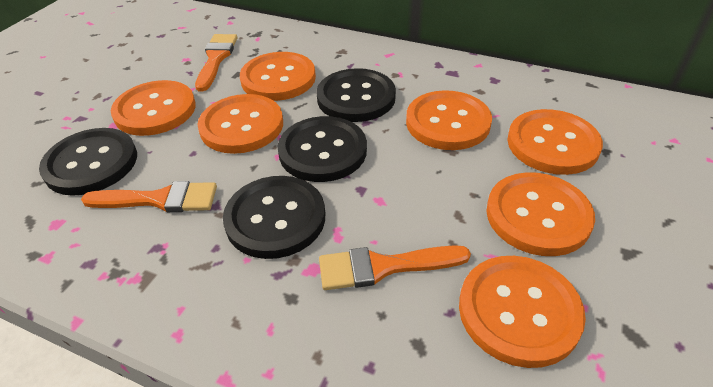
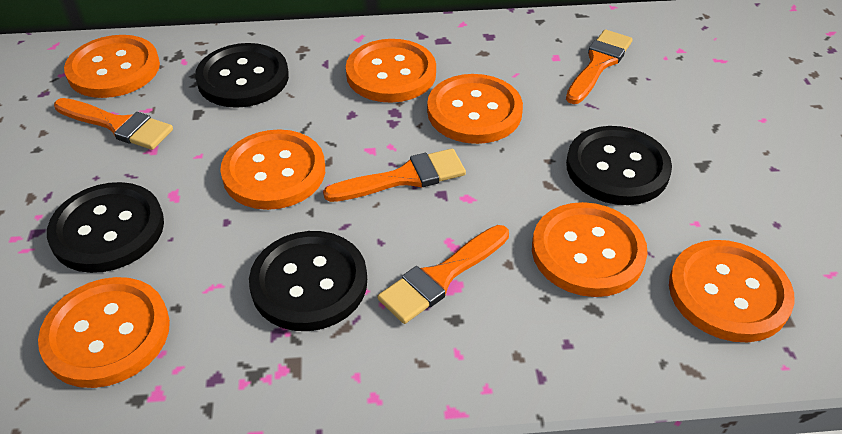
orange brush: 3 -> 4

